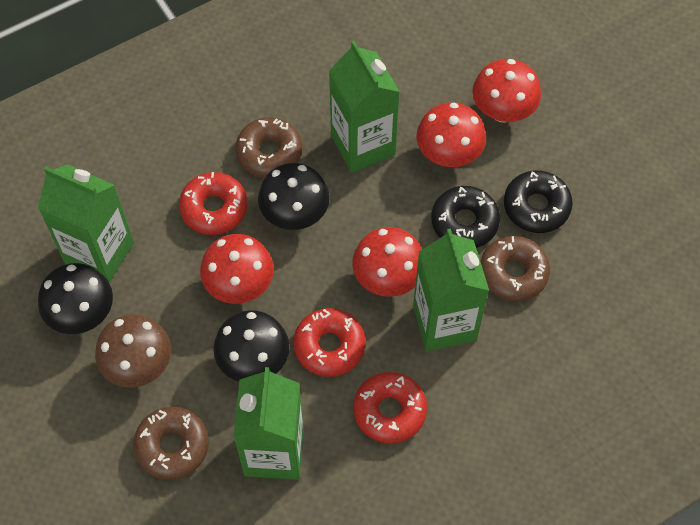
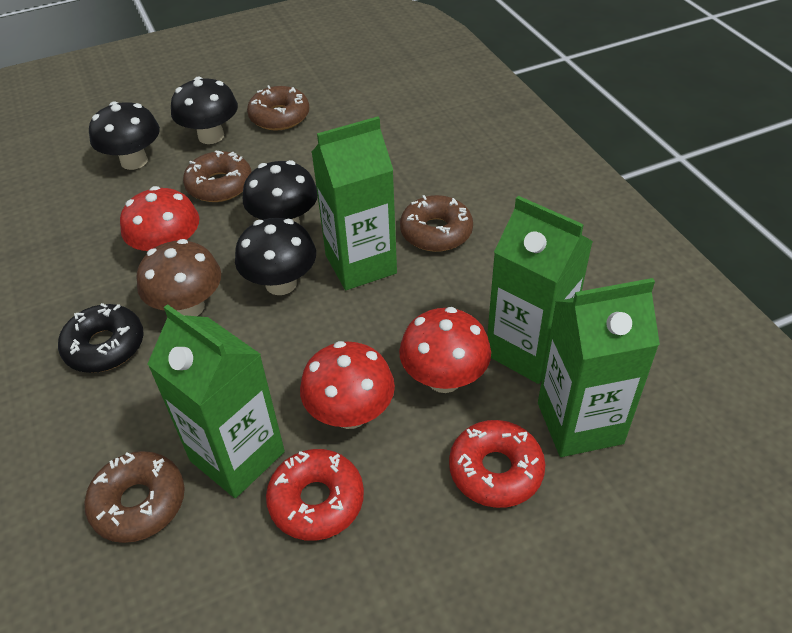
black donut: 2 -> 1
black mushroom: 3 -> 4
brown donut: 3 -> 4
red donut: 3 -> 2
red mushroom: 4 -> 3

